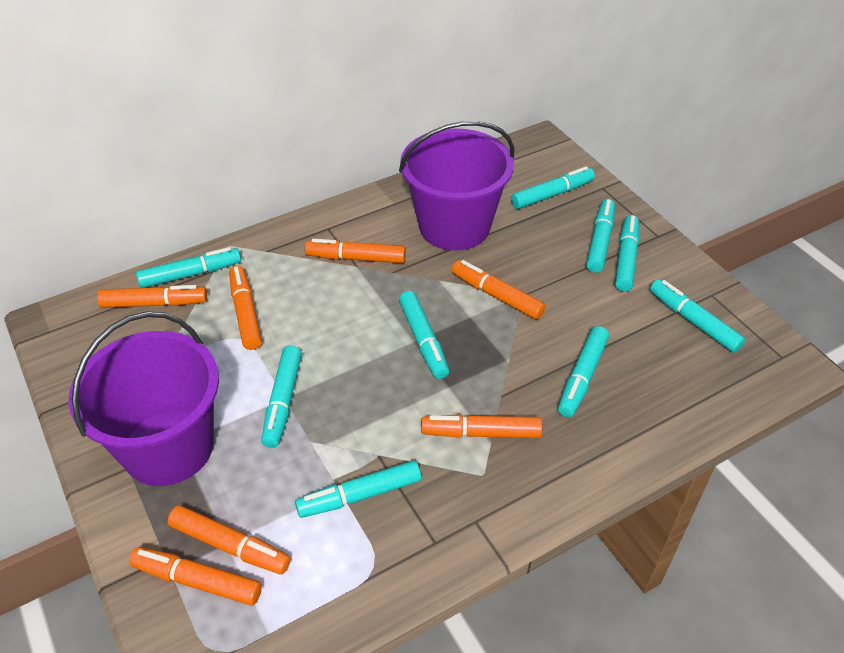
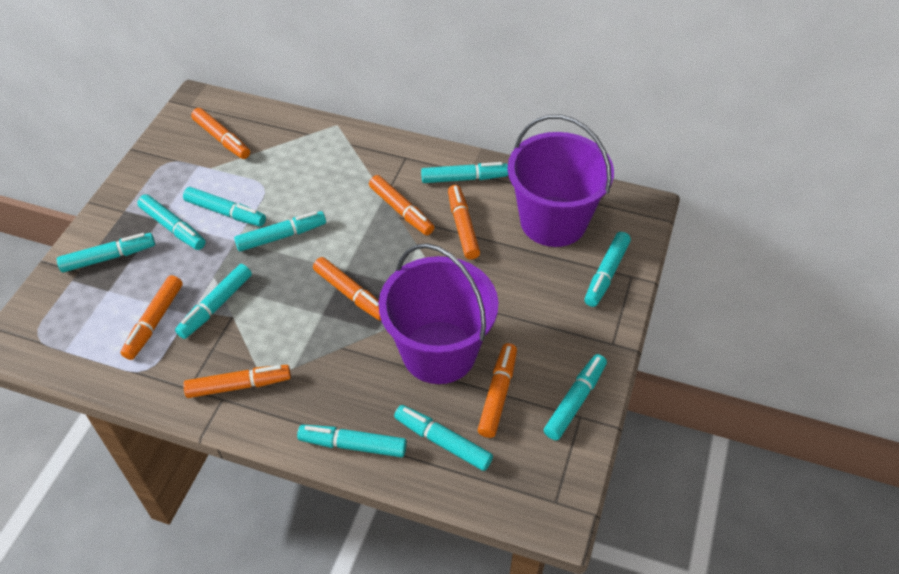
turquoise marker: 9 -> 10

